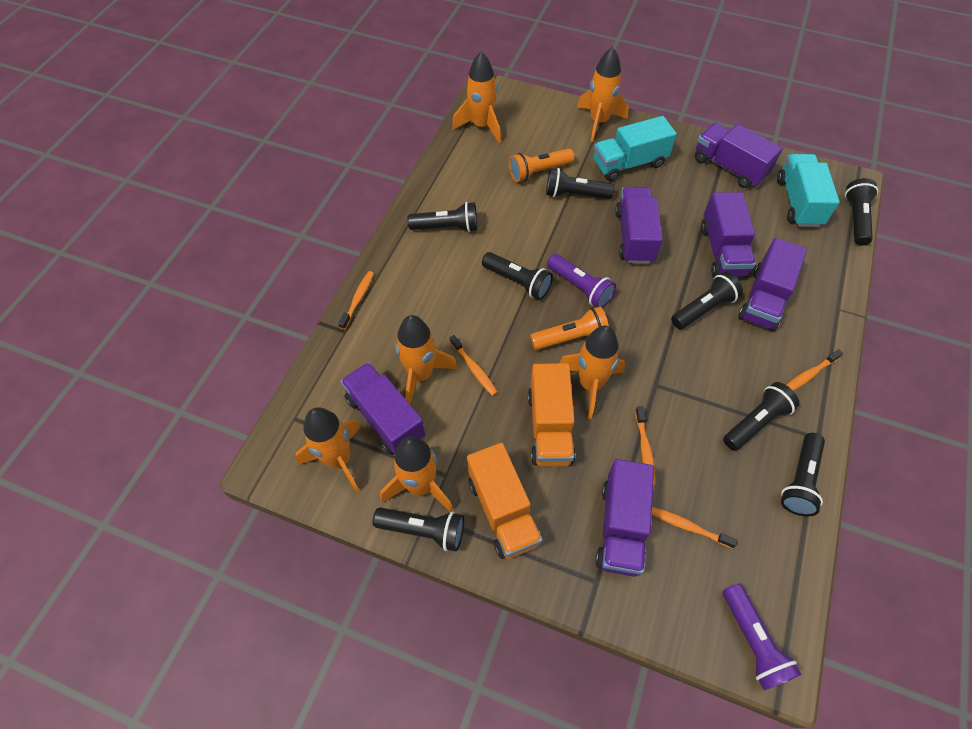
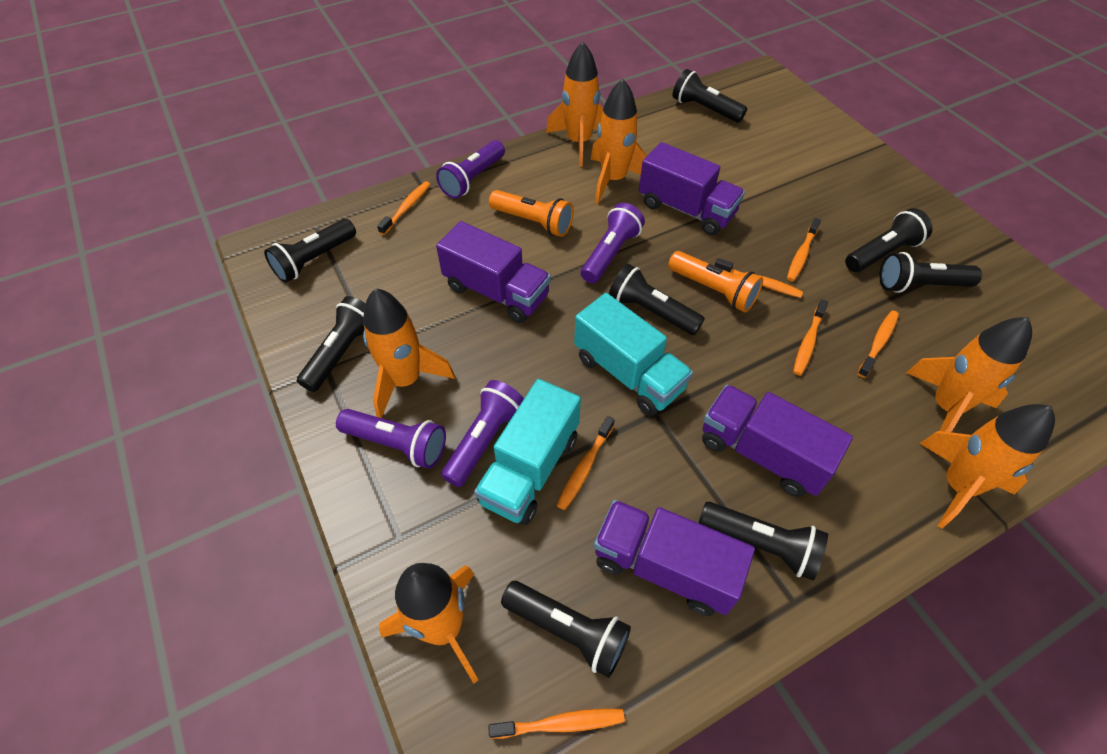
orange toothbrush: 5 -> 7
orange truck: 2 -> 0
purple flashlight: 2 -> 4
purple truck: 6 -> 4

